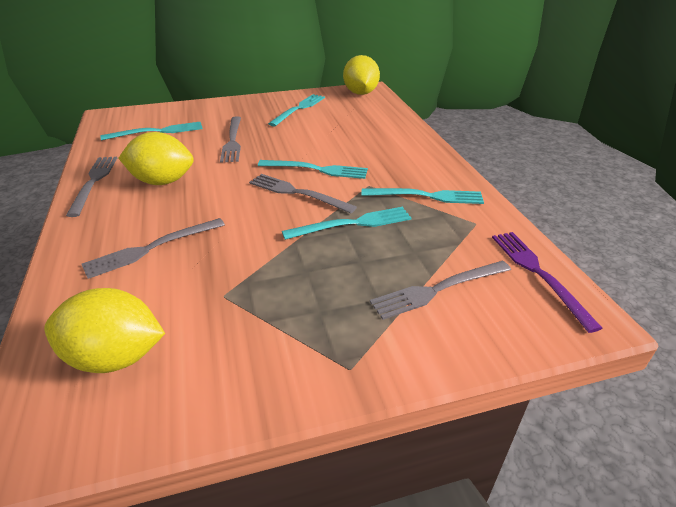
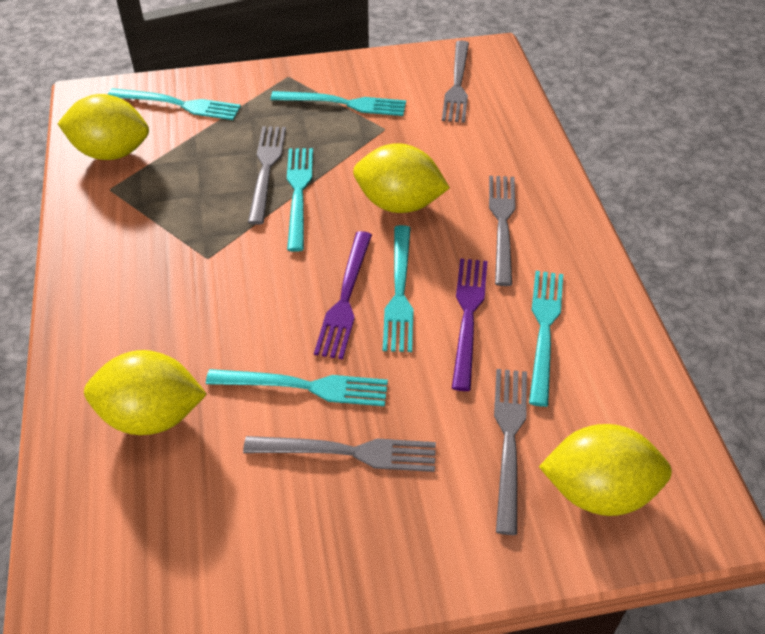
purple fork: 1 -> 2
turquoise fork: 5 -> 6
yellow lemon: 3 -> 4

